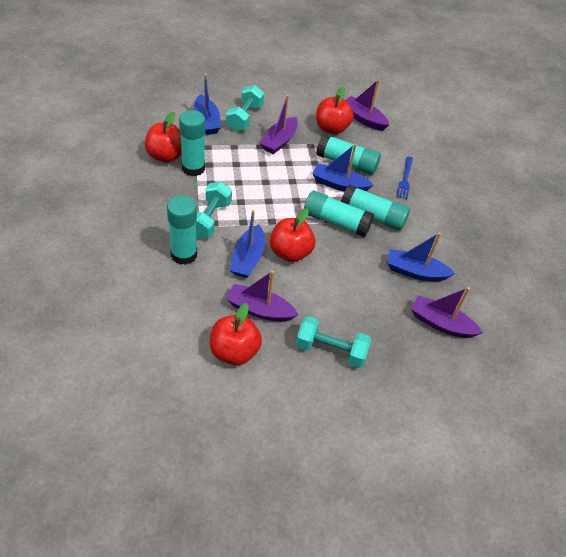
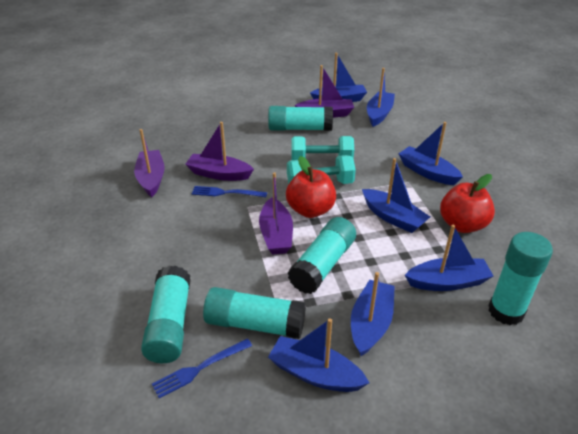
blue boat: 4 -> 7
blue fork: 1 -> 2
red apple: 4 -> 2
turquoise dumbbell: 3 -> 2

